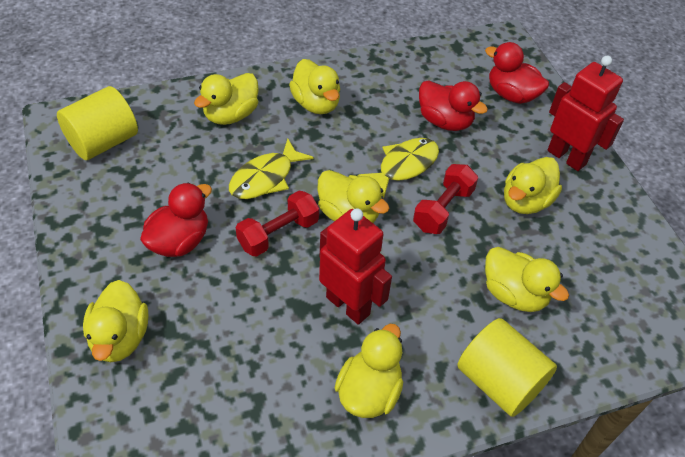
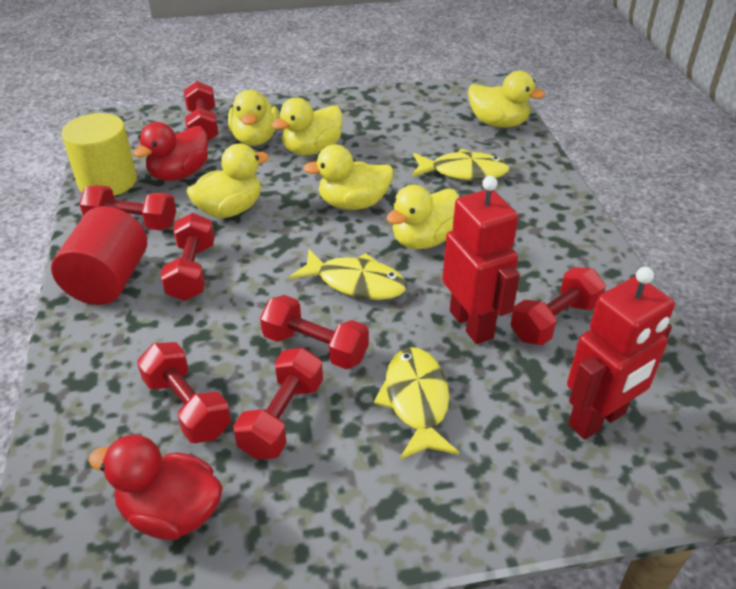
red cylinder: 0 -> 1
red duck: 3 -> 2
red dumbbell: 2 -> 7
yellow cylinder: 2 -> 1
yellow duck: 7 -> 6
yellow fish: 2 -> 3

